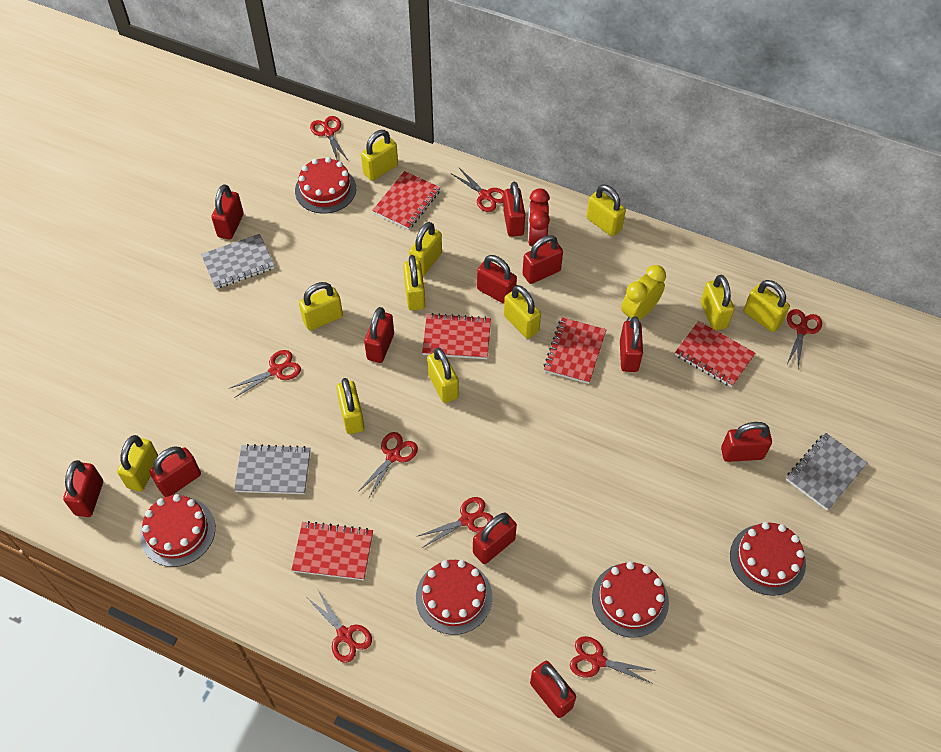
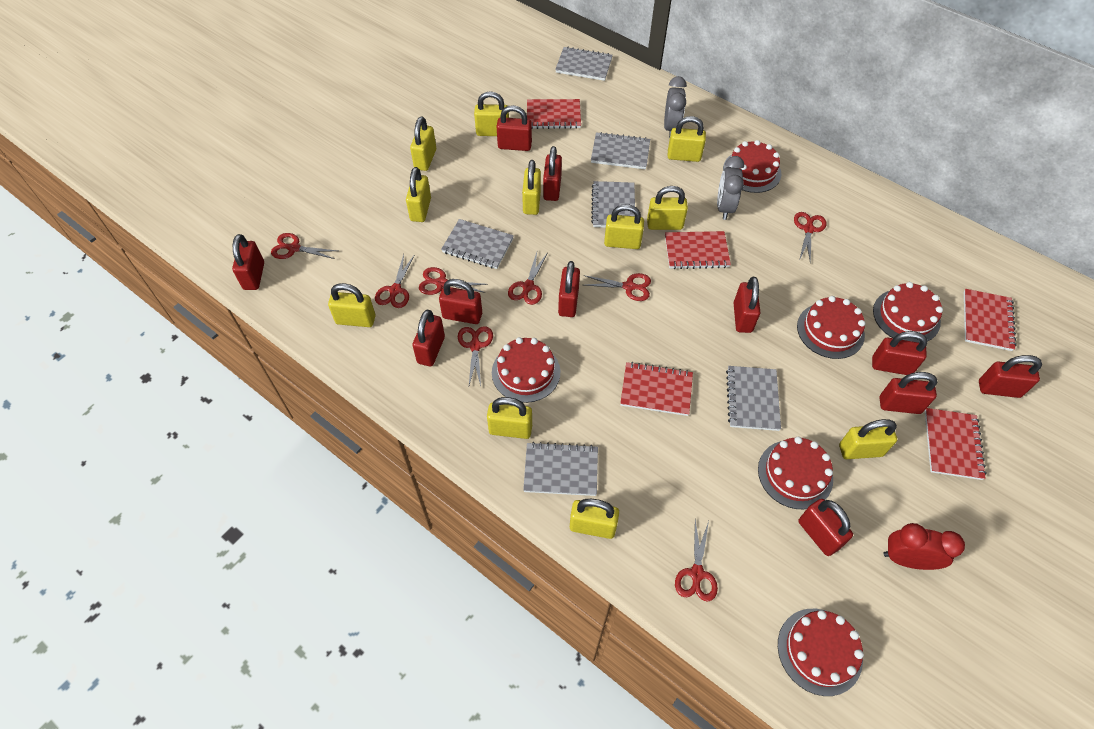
grey clock: 0 -> 2
grey notebook: 3 -> 6
red cake: 5 -> 6
yellow clock: 1 -> 0

